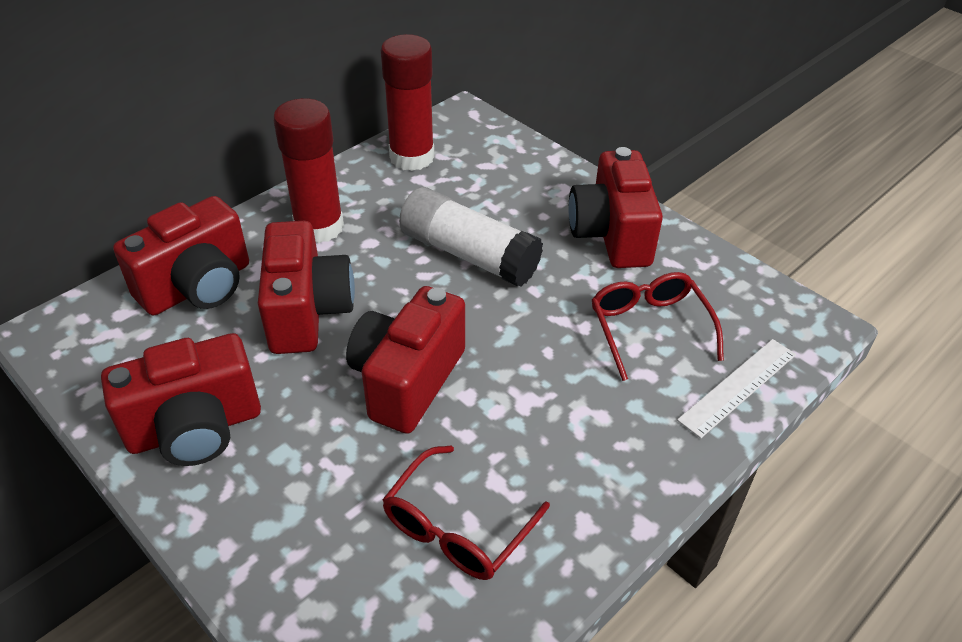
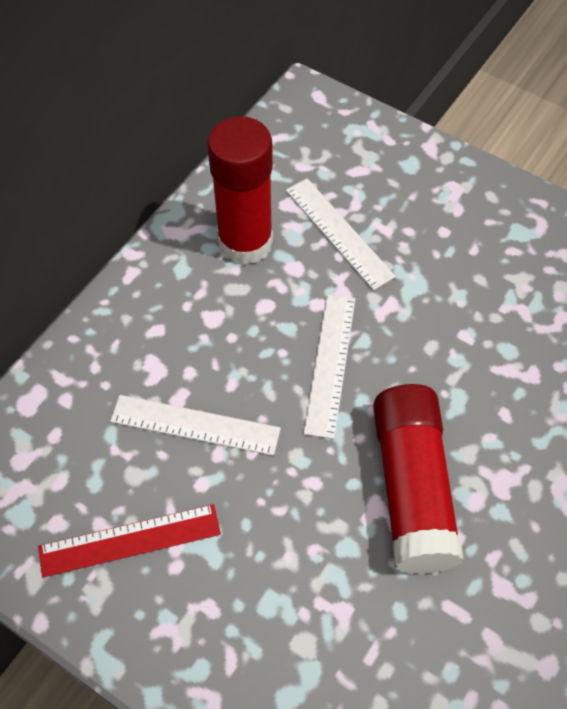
red camera: 5 -> 0
red glasses: 2 -> 0
red ruler: 0 -> 1
white glue stick: 1 -> 0
white ruler: 1 -> 3

